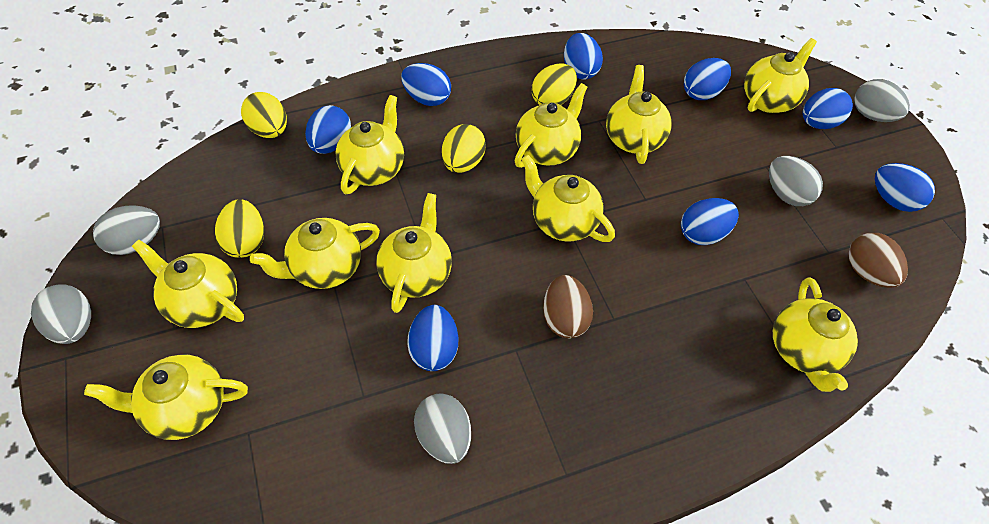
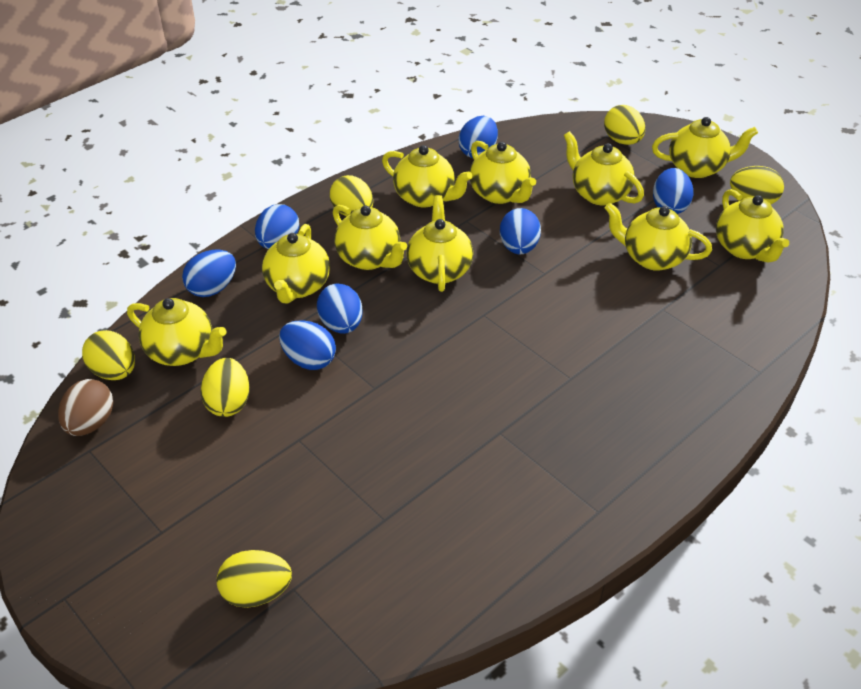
blue egg: 8 -> 7
brown egg: 2 -> 1
grey egg: 5 -> 0
yellow egg: 4 -> 6

